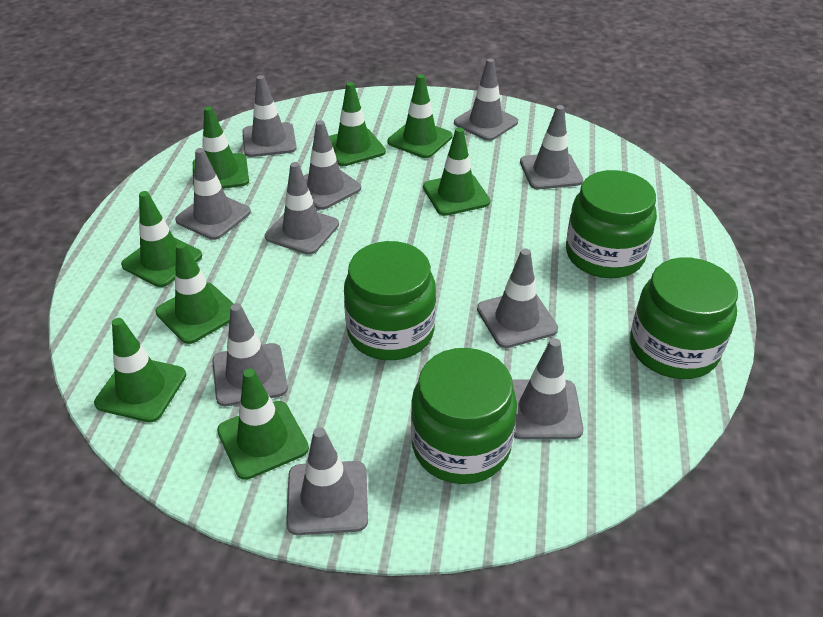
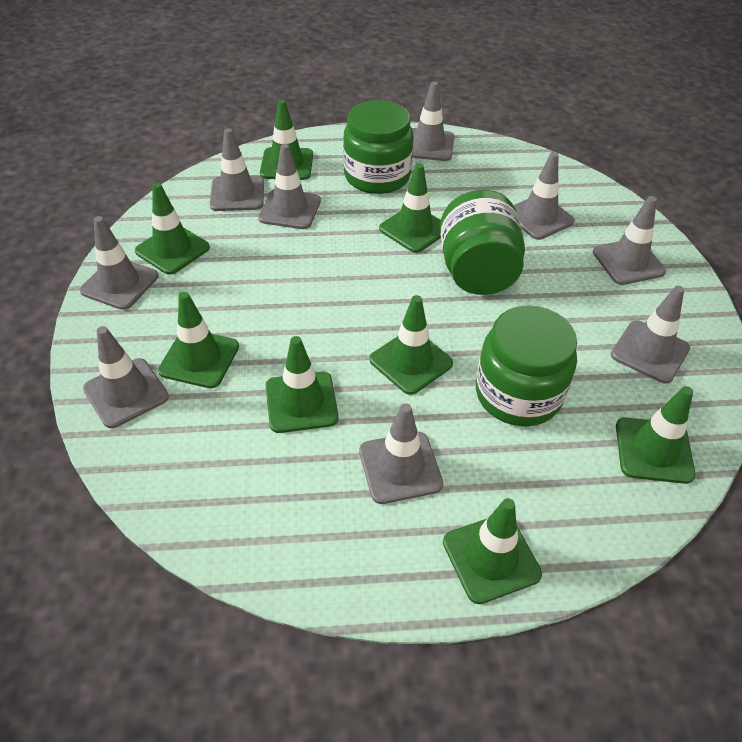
green jar: 4 -> 3
grey traffic cone: 10 -> 9

